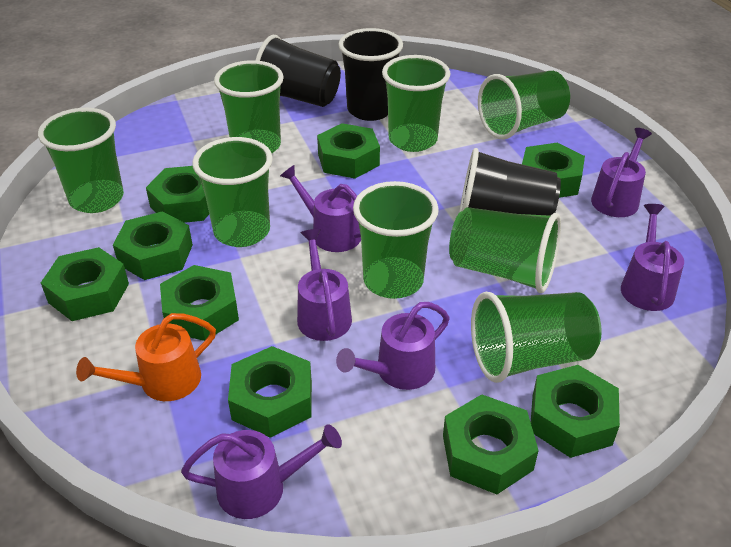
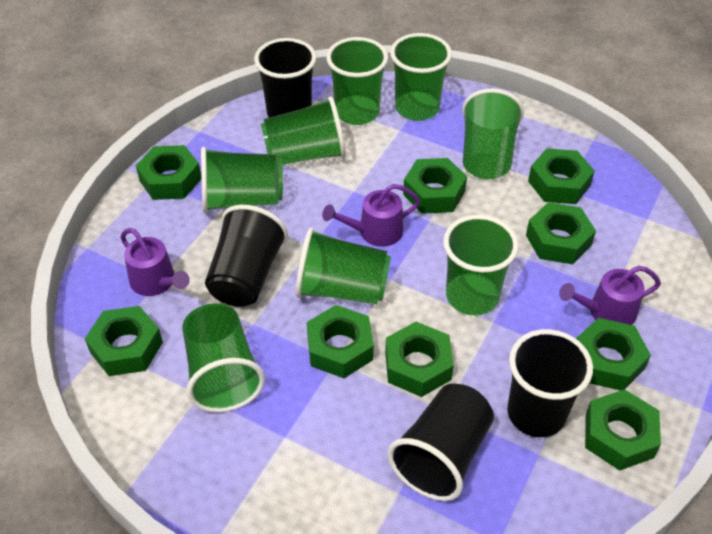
black cup: 3 -> 4
orange watering can: 1 -> 0
purple watering can: 6 -> 3

